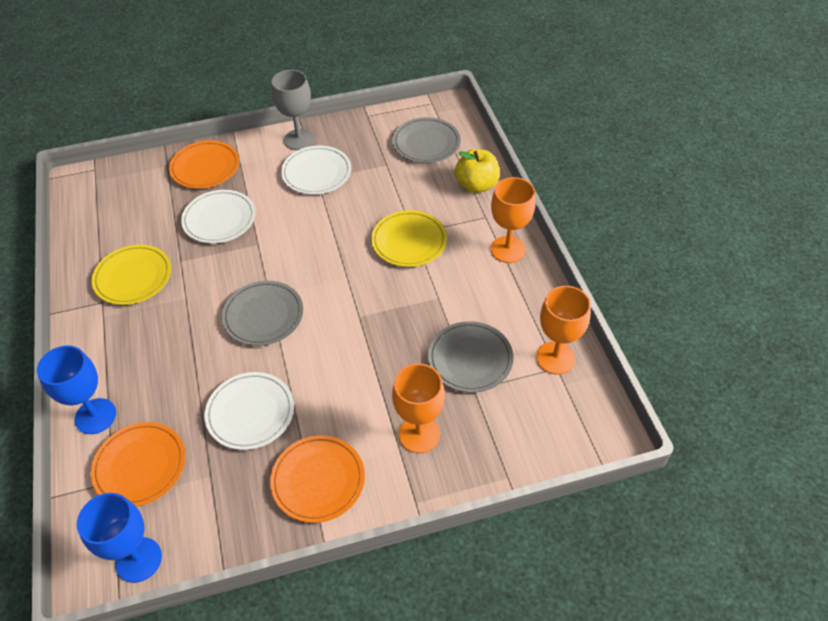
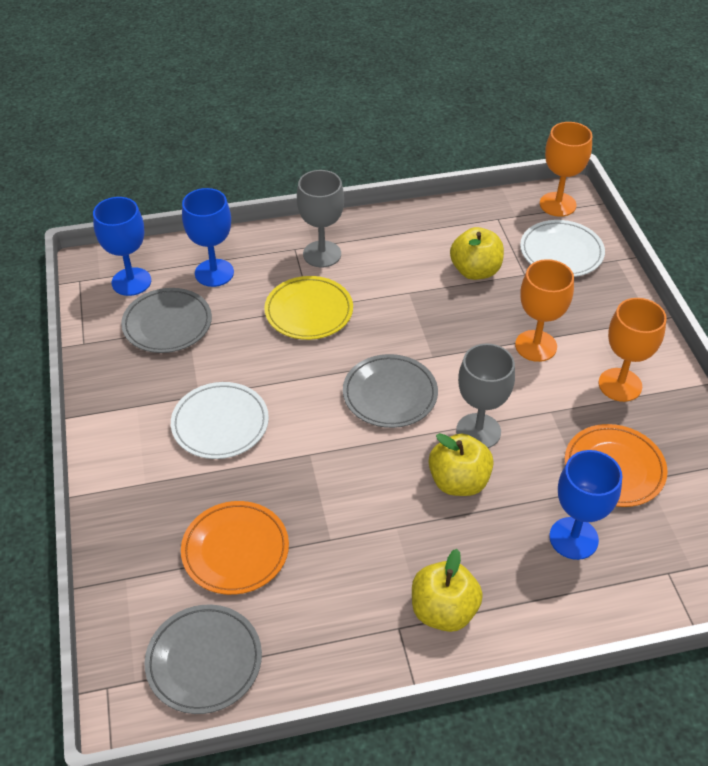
blue goblet: 2 -> 3
grey goblet: 1 -> 2
orange plate: 3 -> 2
white plate: 3 -> 2
yellow apple: 1 -> 3
yellow plate: 2 -> 1

